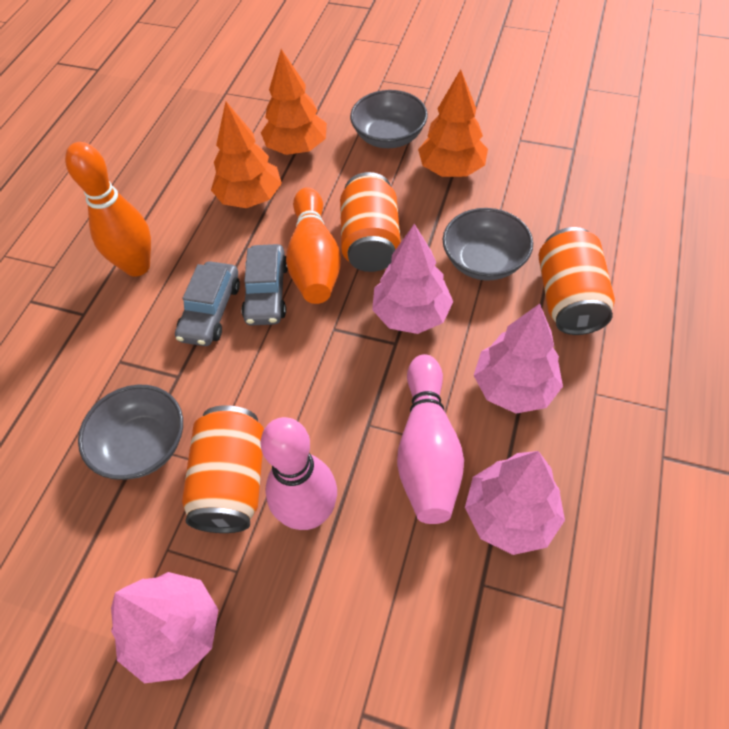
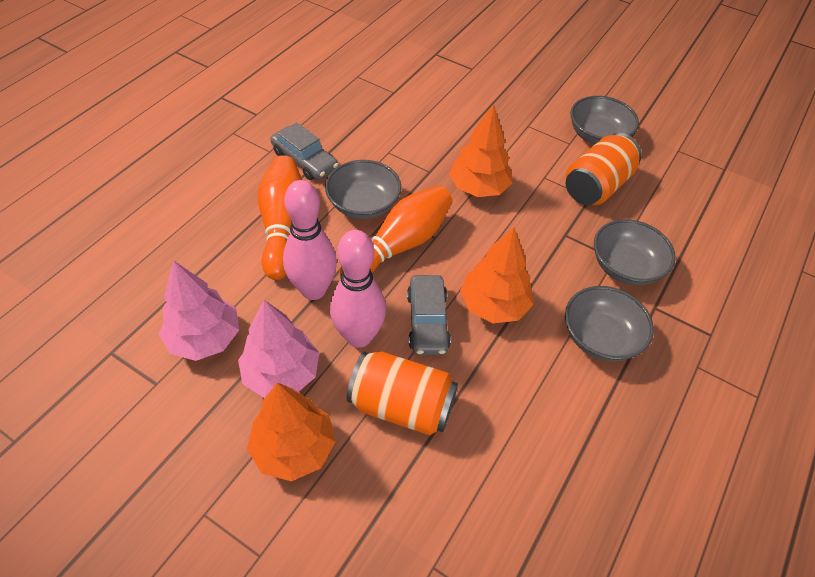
grey bowl: 3 -> 4
orange can: 3 -> 2
pink tree: 4 -> 2

